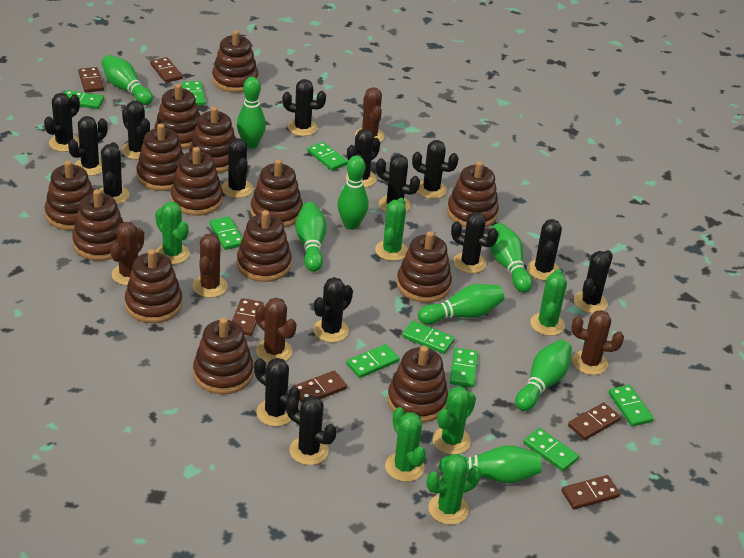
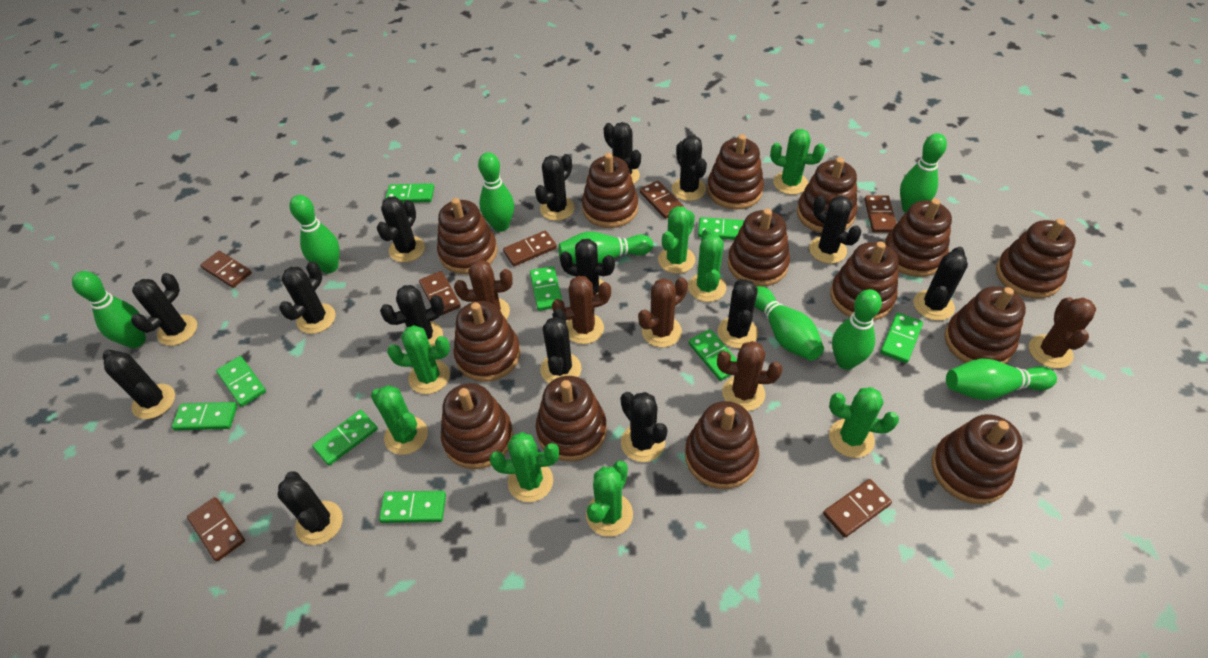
brown domino: 6 -> 7
green cactus: 6 -> 8

